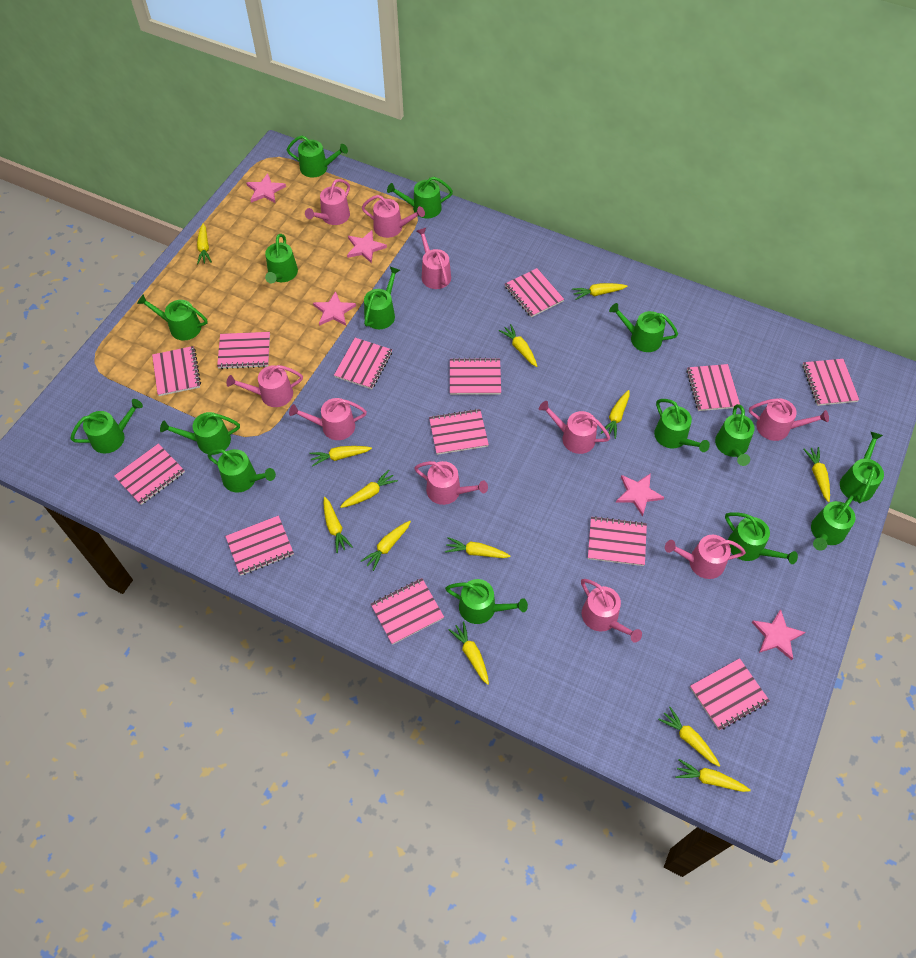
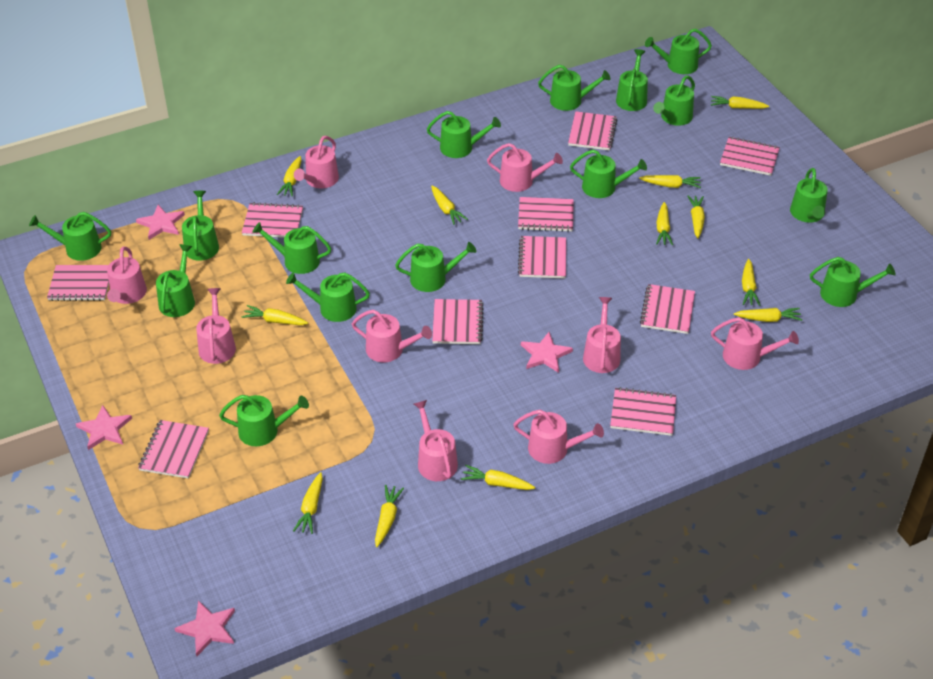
pink notebook: 13 -> 10
pink star: 5 -> 4
pink watering can: 10 -> 9
yellow carrot: 13 -> 12

